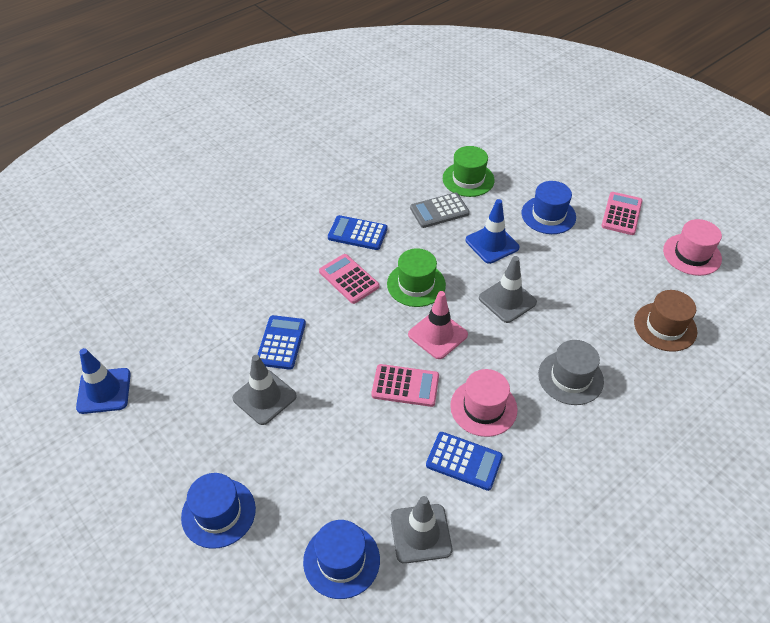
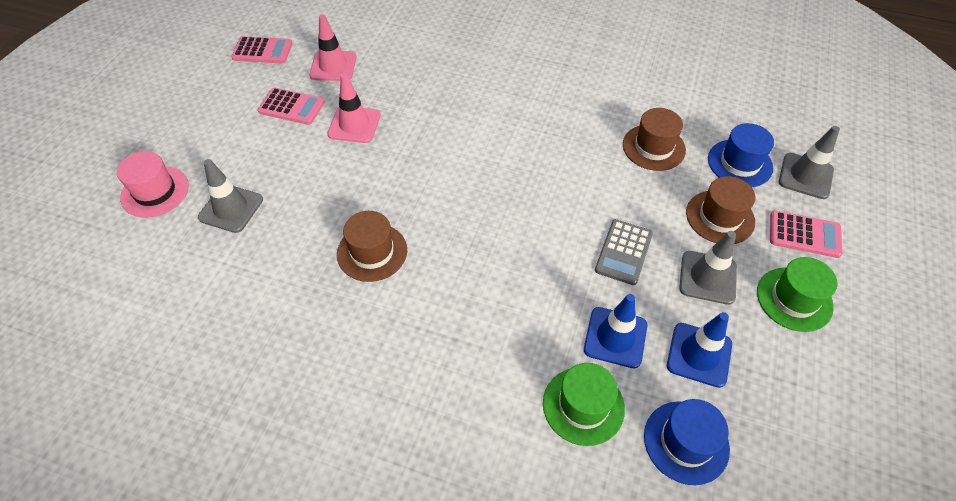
blue calculator: 3 -> 0
blue hat: 3 -> 2
brown hat: 1 -> 3
grey hat: 1 -> 0
pink hat: 2 -> 1
pink traffic cone: 1 -> 2

